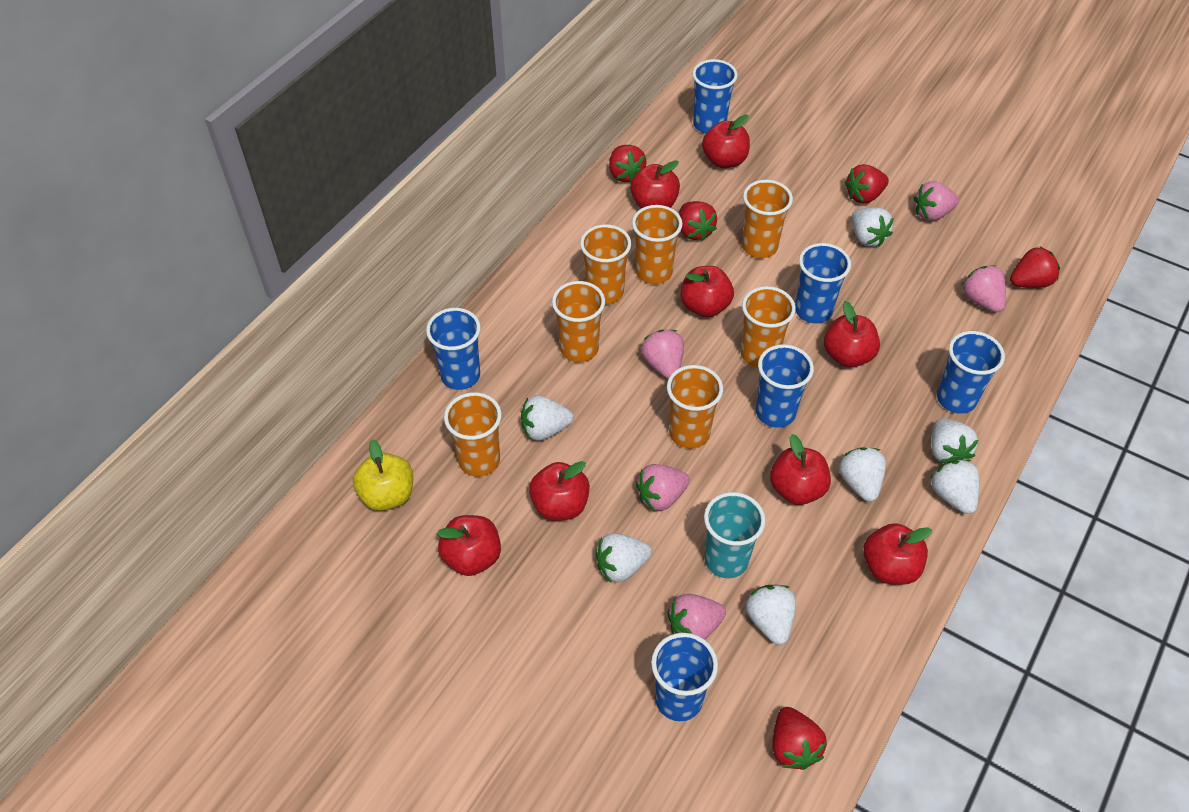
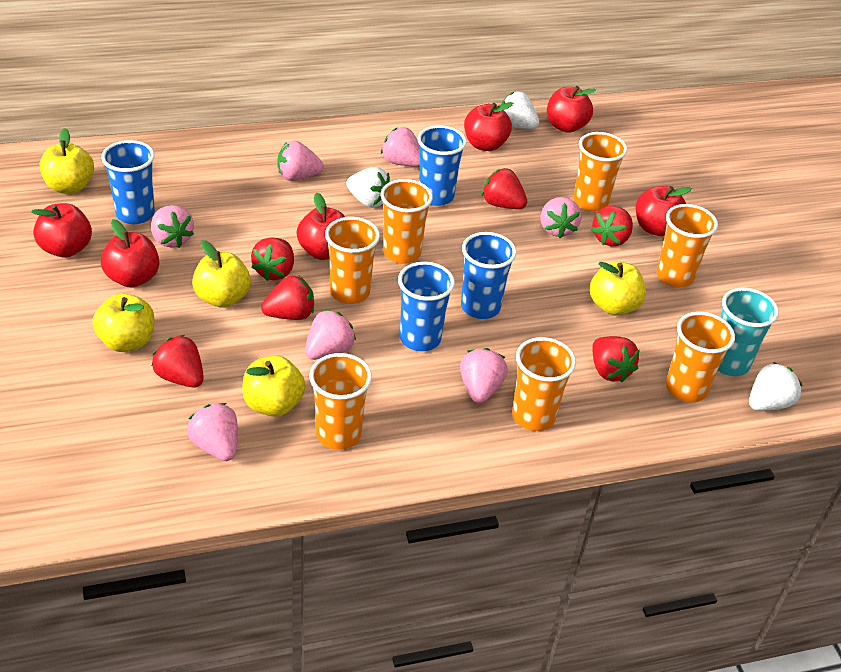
blue cup: 6 -> 4
pink strawberry: 5 -> 7
red apple: 8 -> 6
red strawberry: 5 -> 6
white strawberry: 7 -> 3
yellow apple: 1 -> 5

